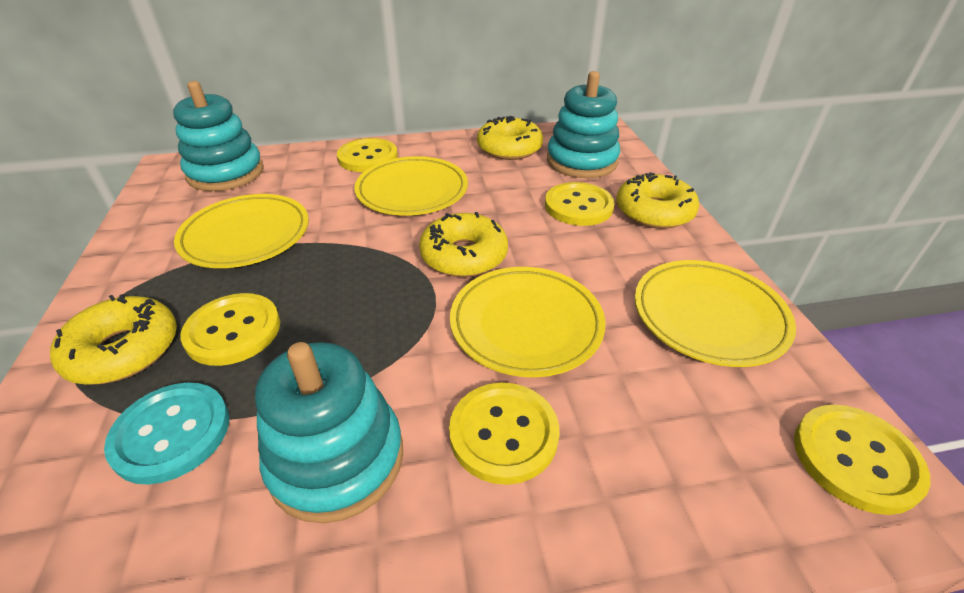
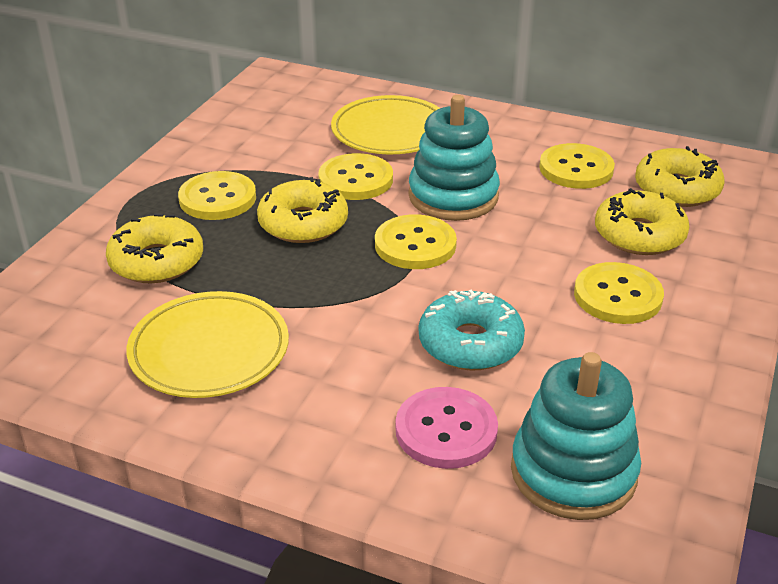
pink button: 0 -> 1
turquoise button: 1 -> 0
turquoise donut: 0 -> 1
turquoise stacking toy: 3 -> 2
yellow plate: 4 -> 2

